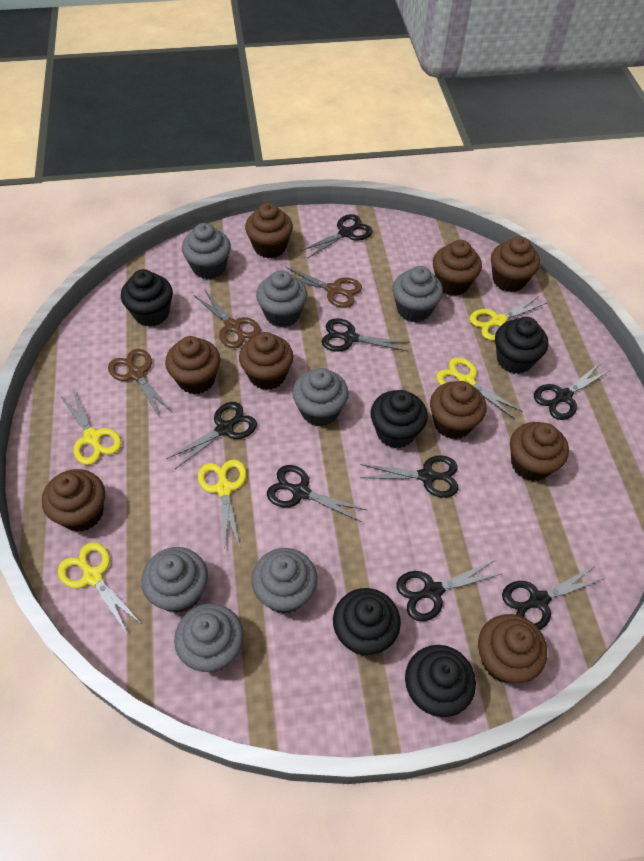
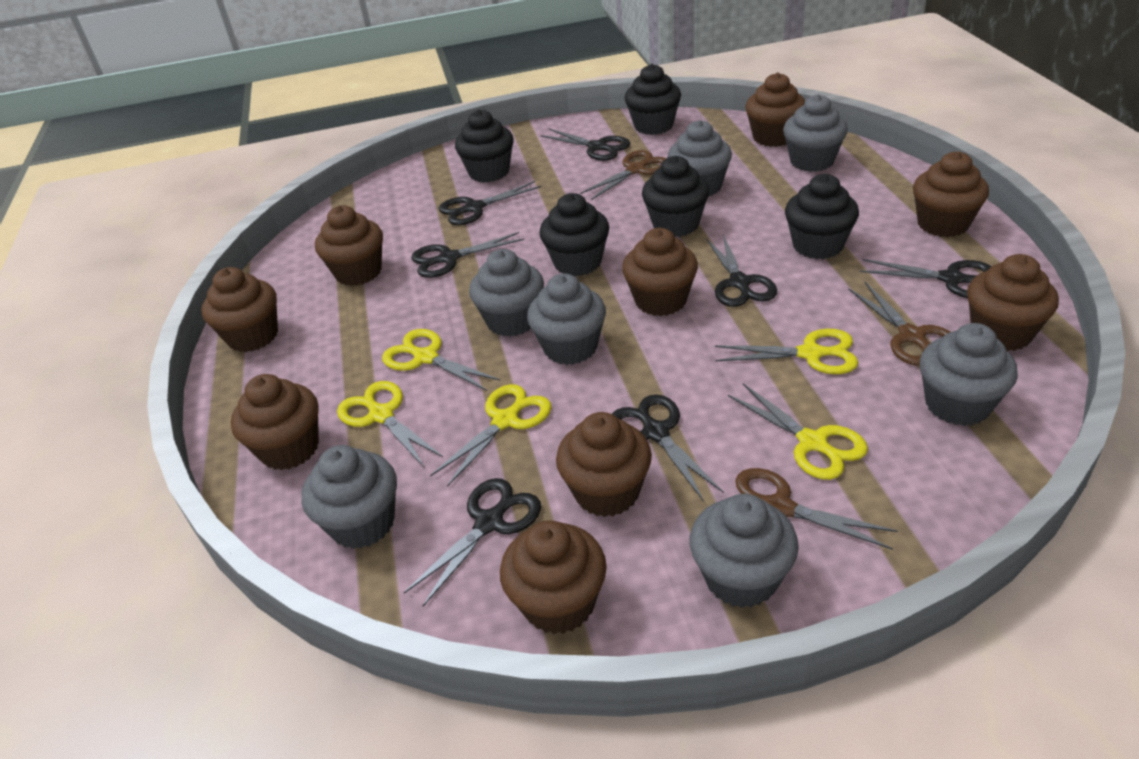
black scissors: 8 -> 7

